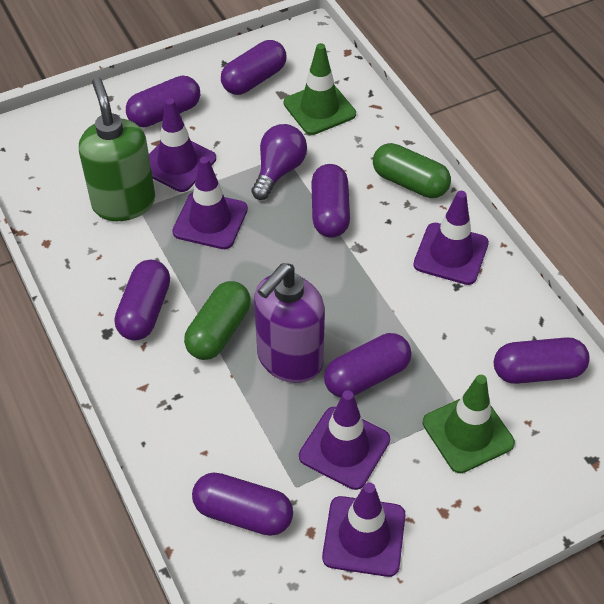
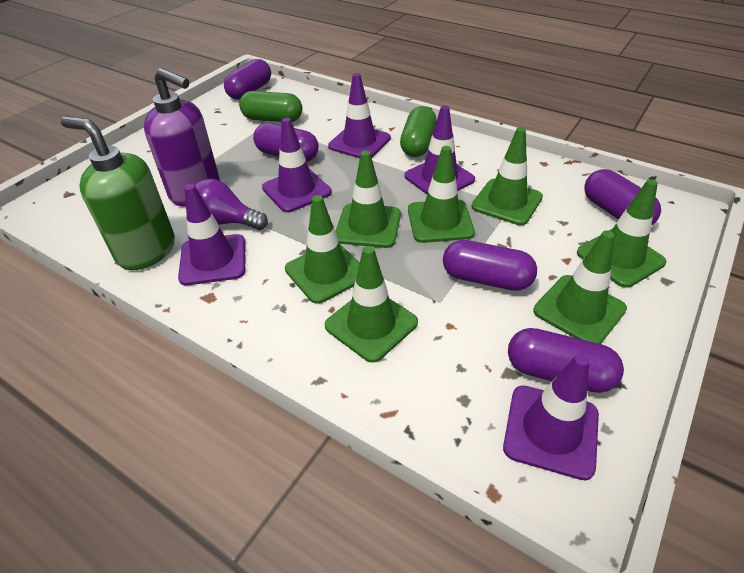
green traffic cone: 2 -> 7
purple capsule: 7 -> 5

